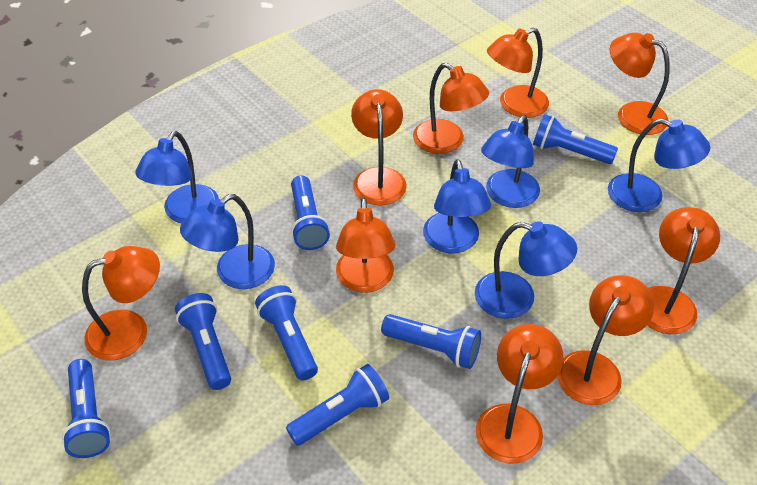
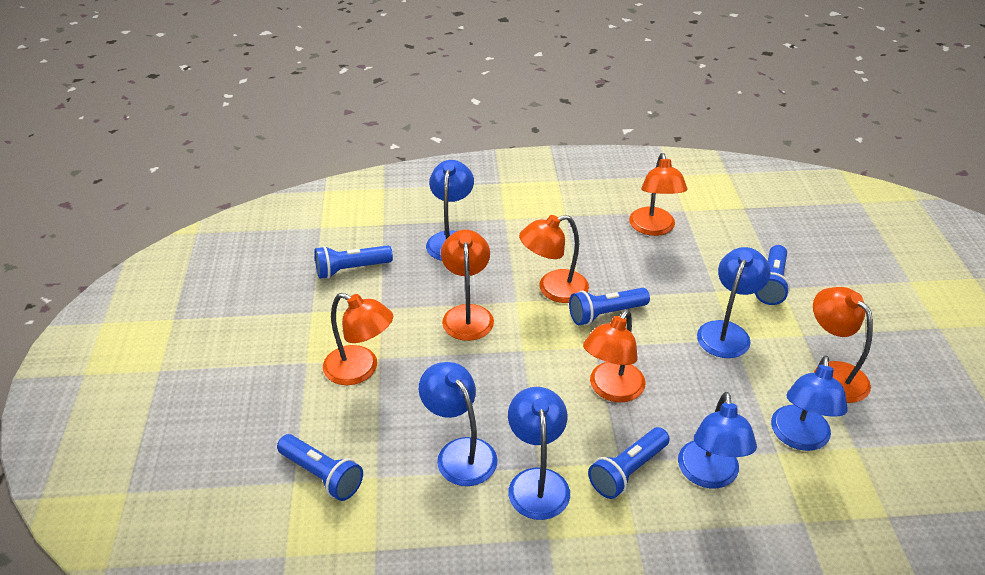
blue flashlight: 7 -> 5
orange lamp: 9 -> 6

